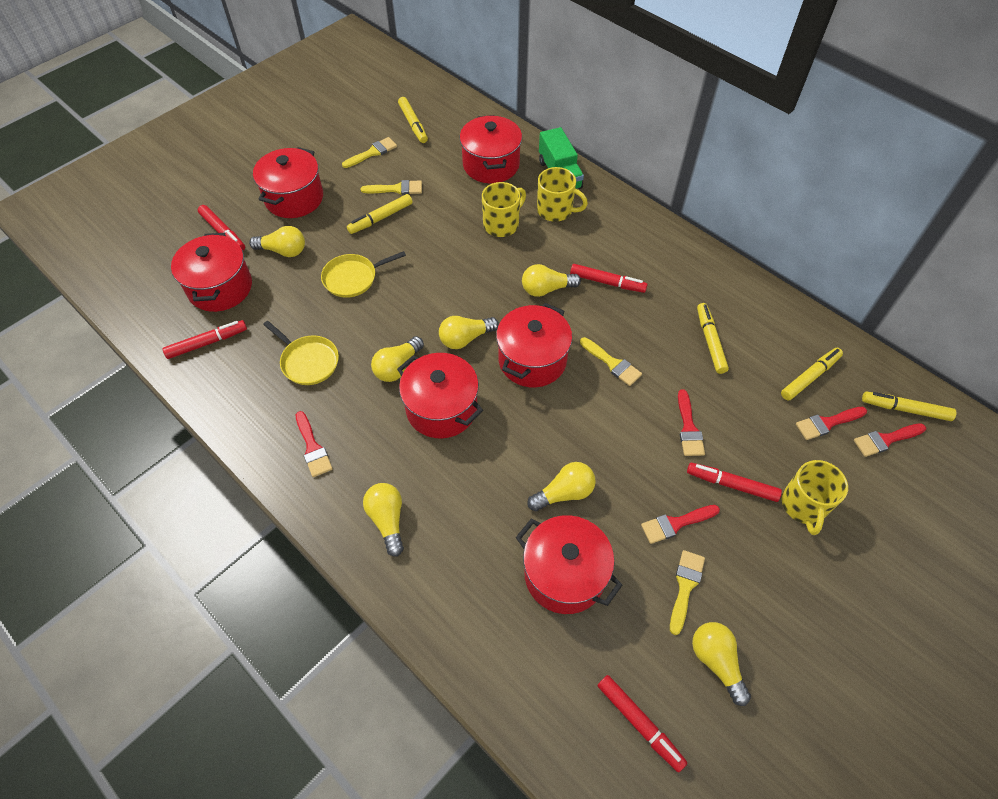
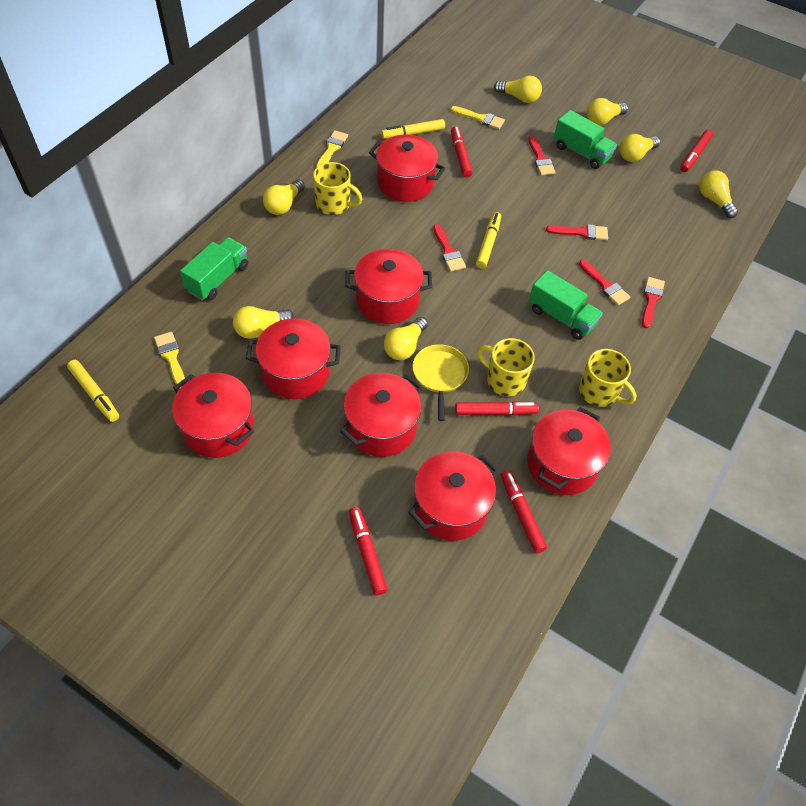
green truck: 1 -> 3
red pot: 6 -> 7
yellow brush: 4 -> 3
yellow marker: 5 -> 3
yellow pan: 2 -> 1

